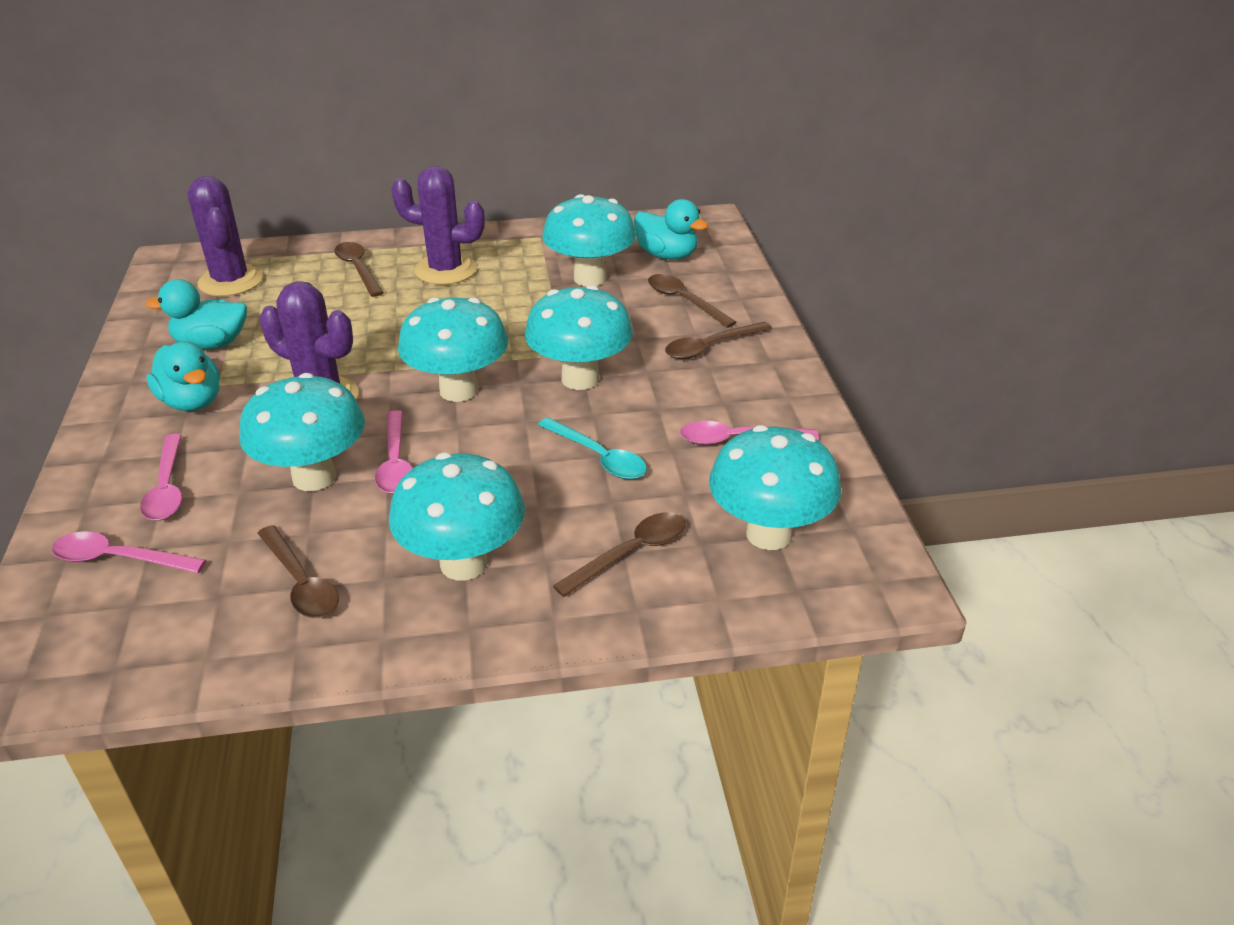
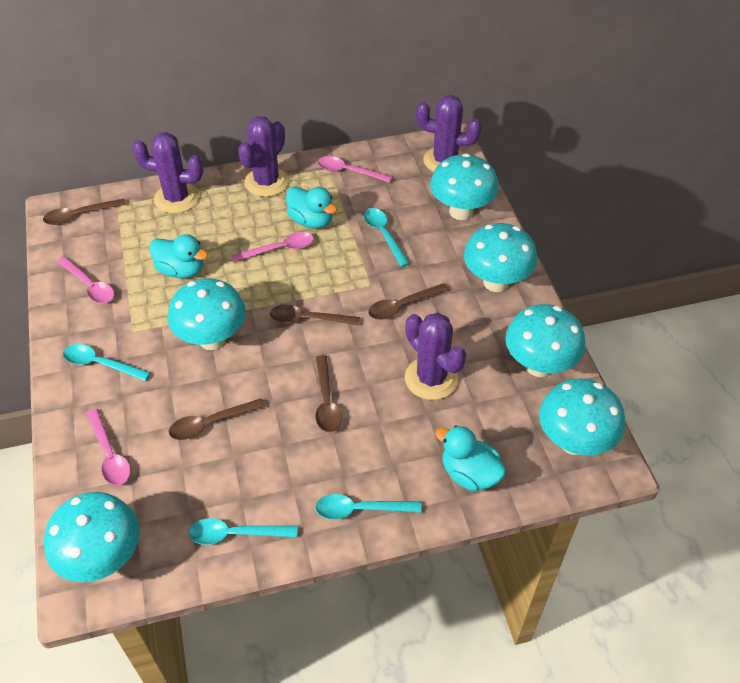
purple cactus: 3 -> 4
turquoise spoon: 1 -> 4

